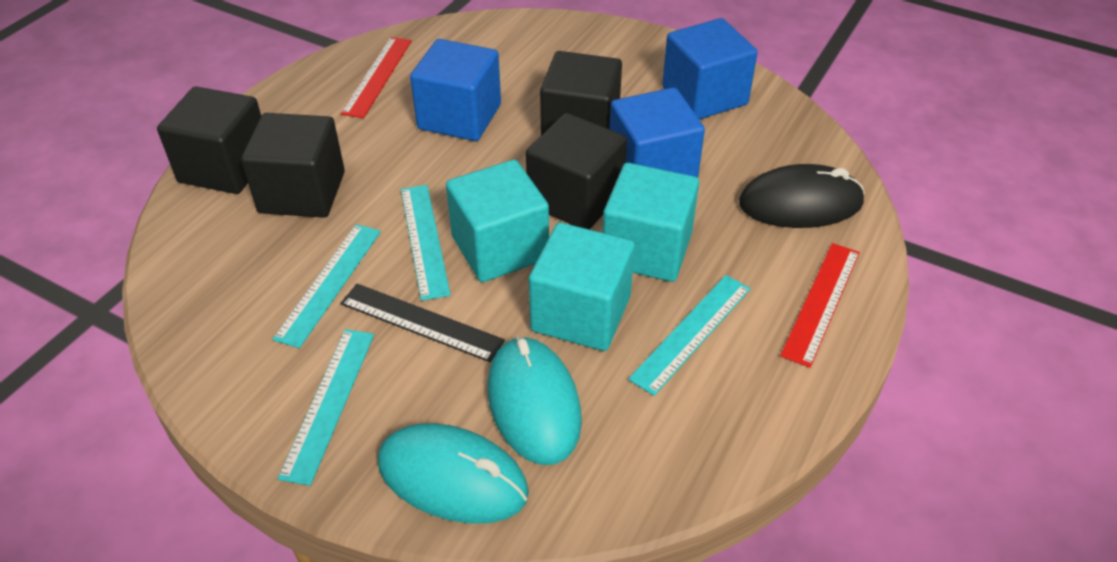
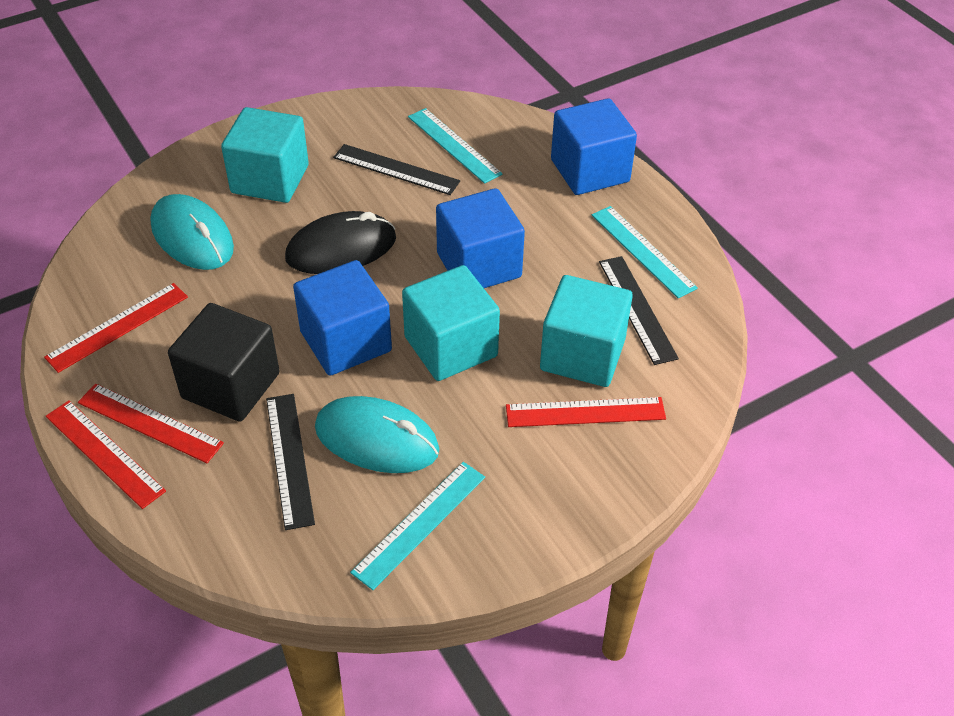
black cube: 4 -> 1
black ruler: 1 -> 3
red ruler: 2 -> 4
turquoise ruler: 4 -> 3

